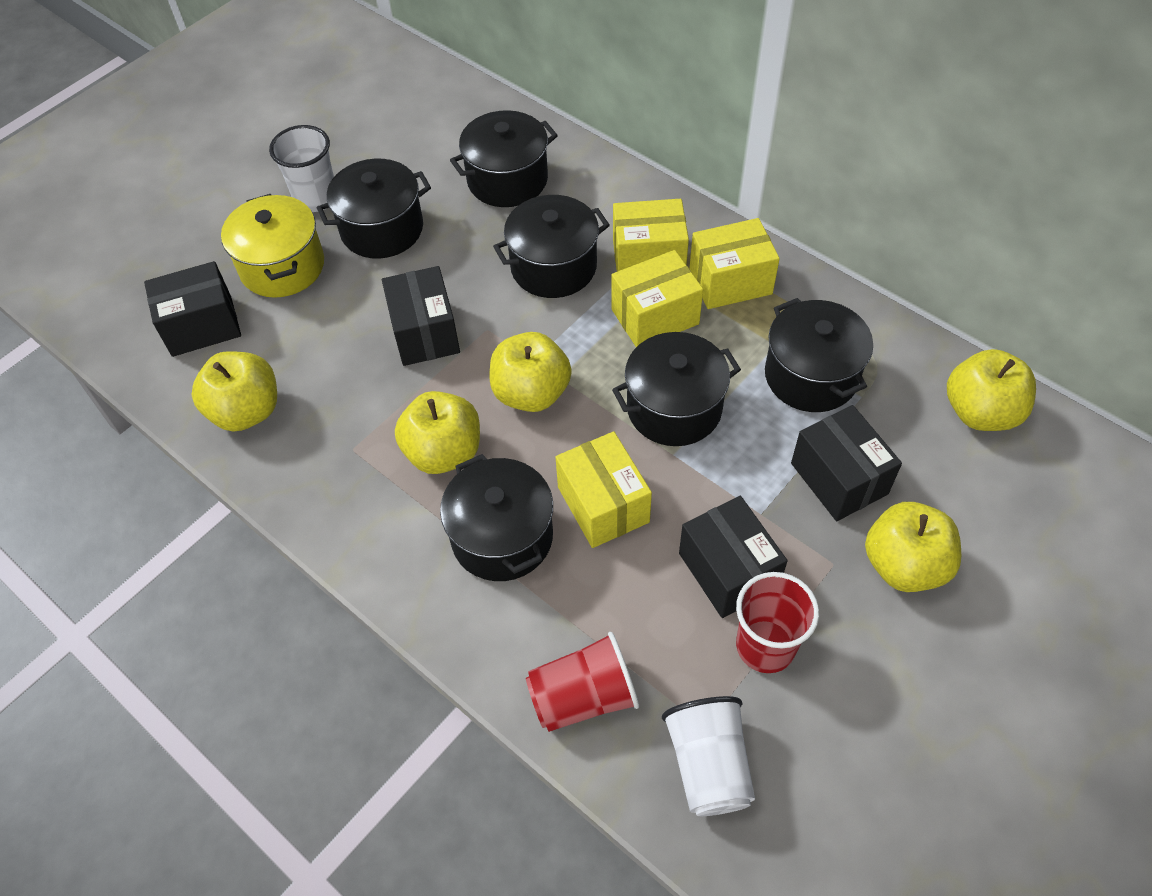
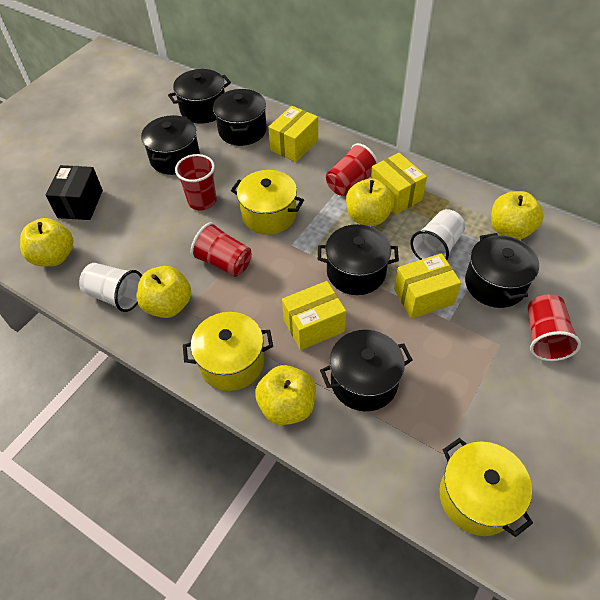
black box: 4 -> 1
red cup: 2 -> 4
yellow pot: 1 -> 3

